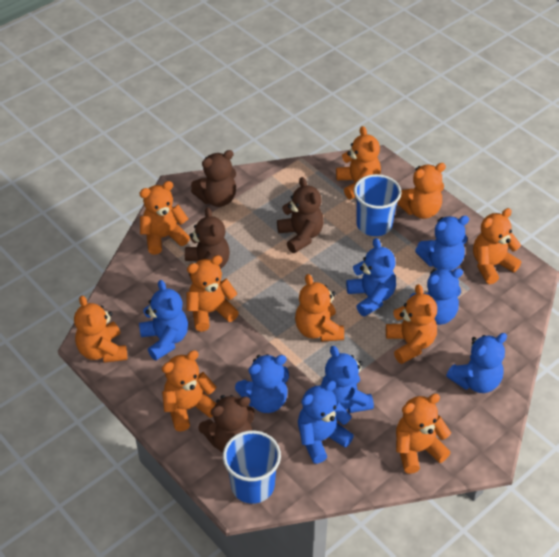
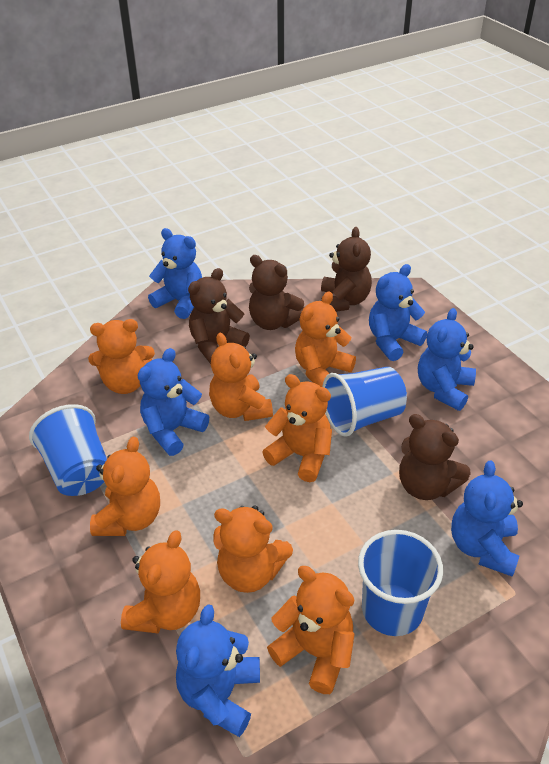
blue cup: 2 -> 3
blue teddy bear: 8 -> 6
orange teddy bear: 10 -> 8

